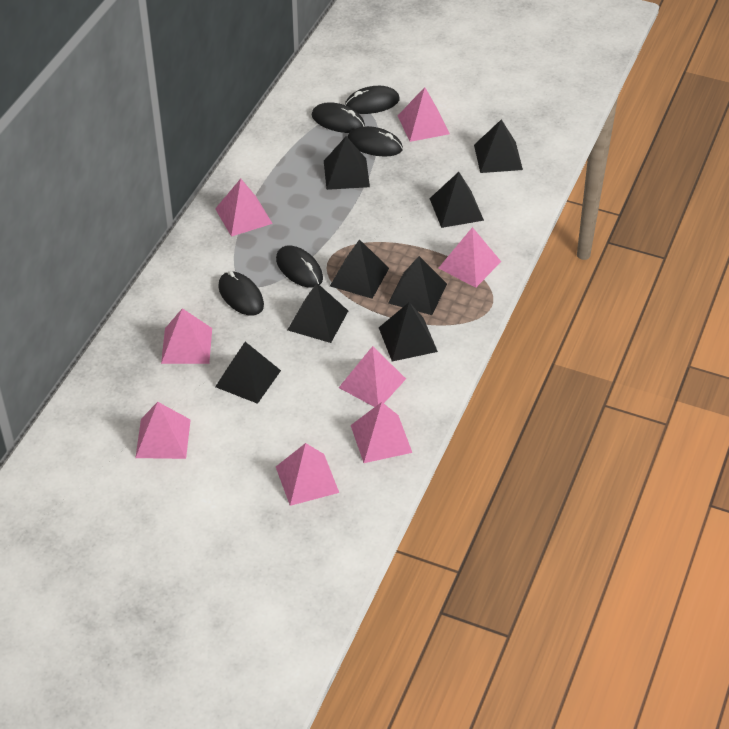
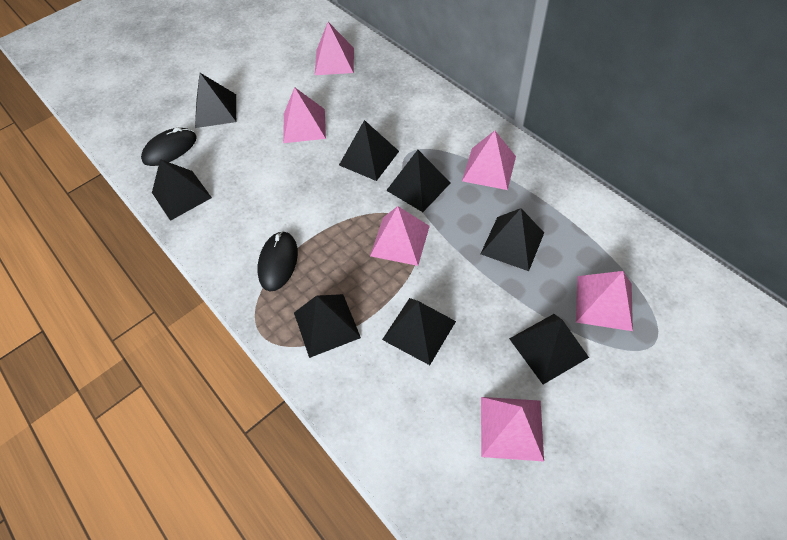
black mouse: 5 -> 2
pink pyramid: 8 -> 6

